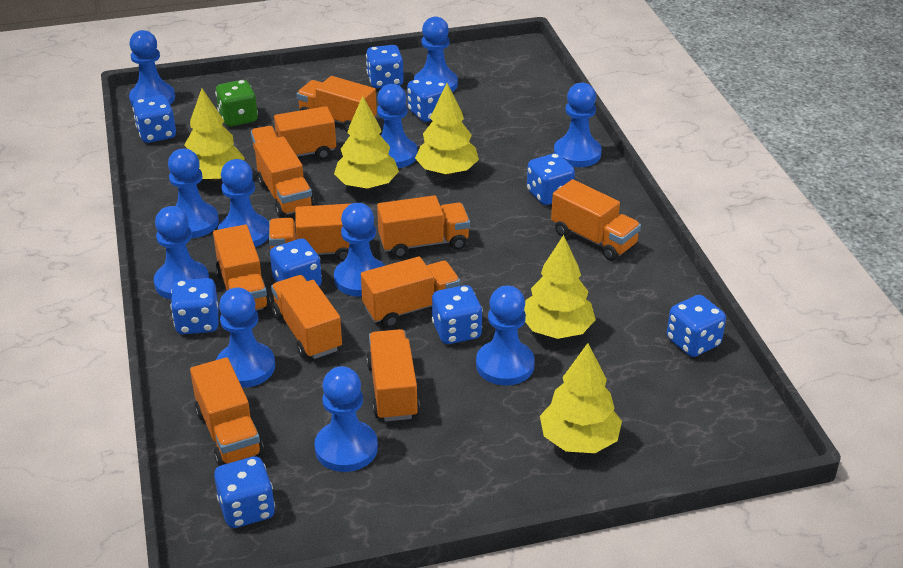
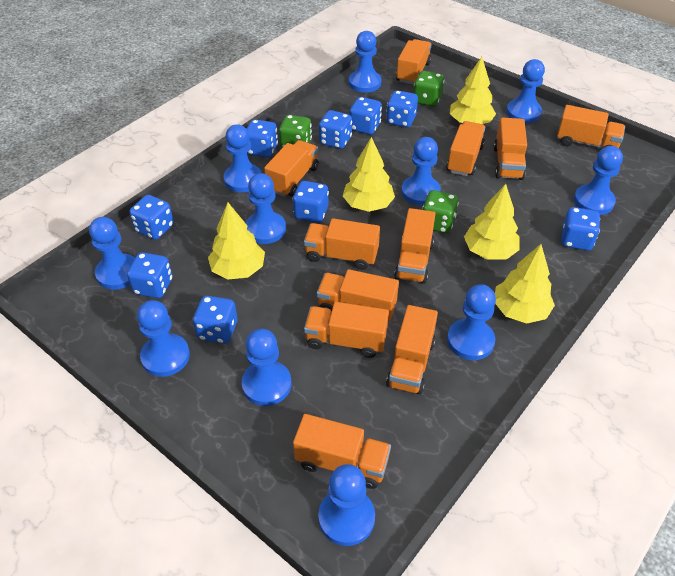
green dice: 1 -> 3

